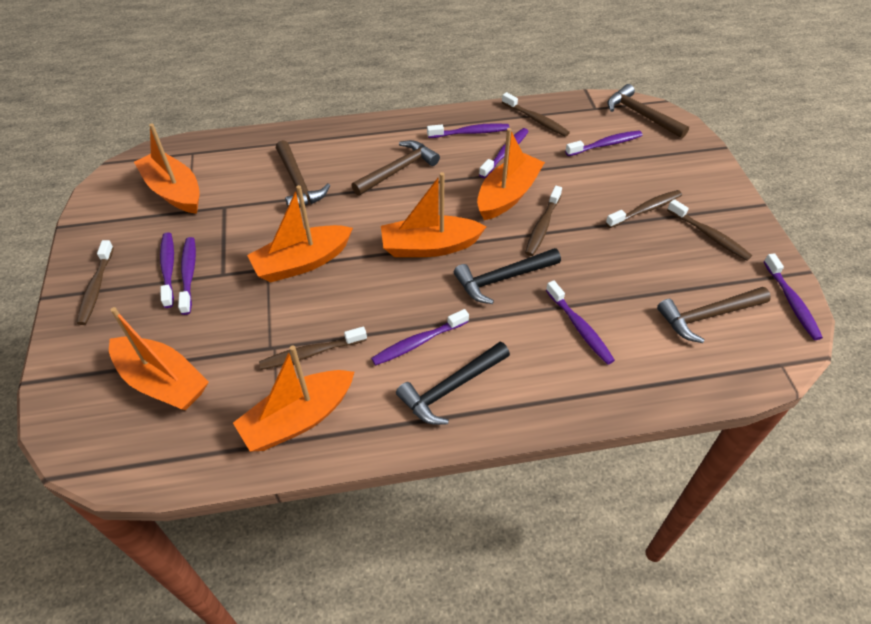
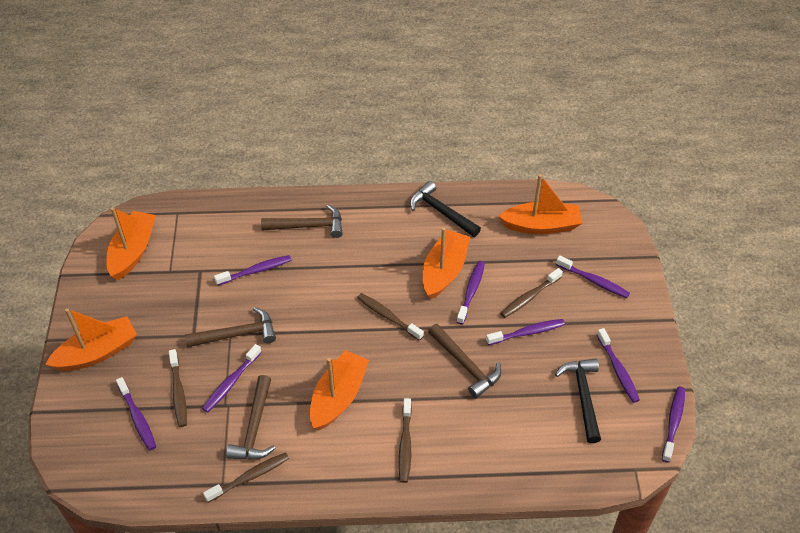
brown toothbrush: 6 -> 5
orange boat: 6 -> 5

